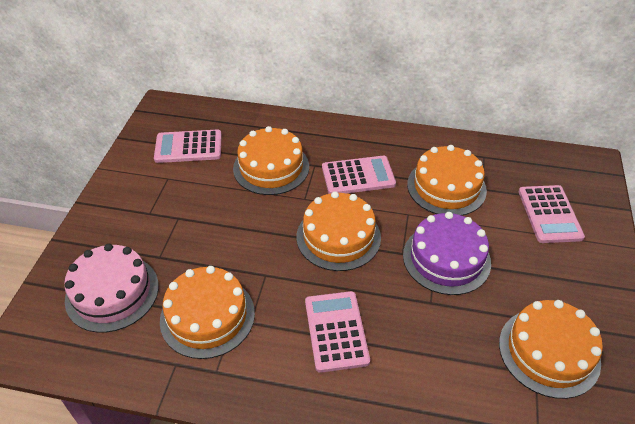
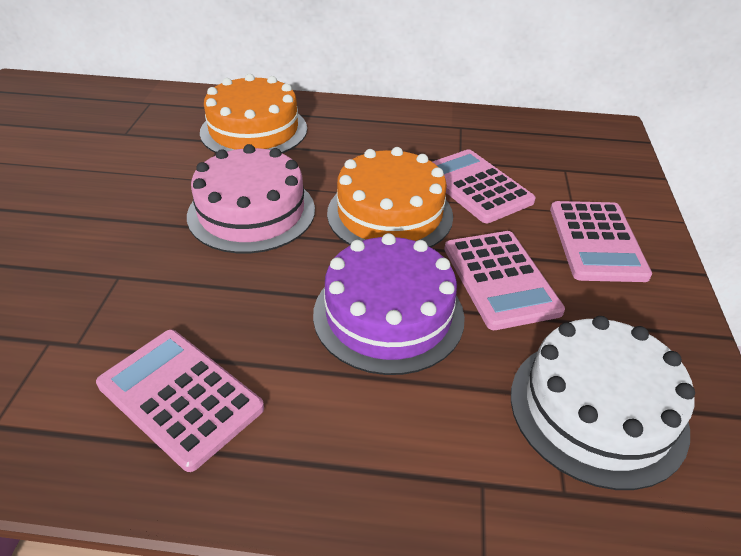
orange cake: 5 -> 2
white cake: 0 -> 1

